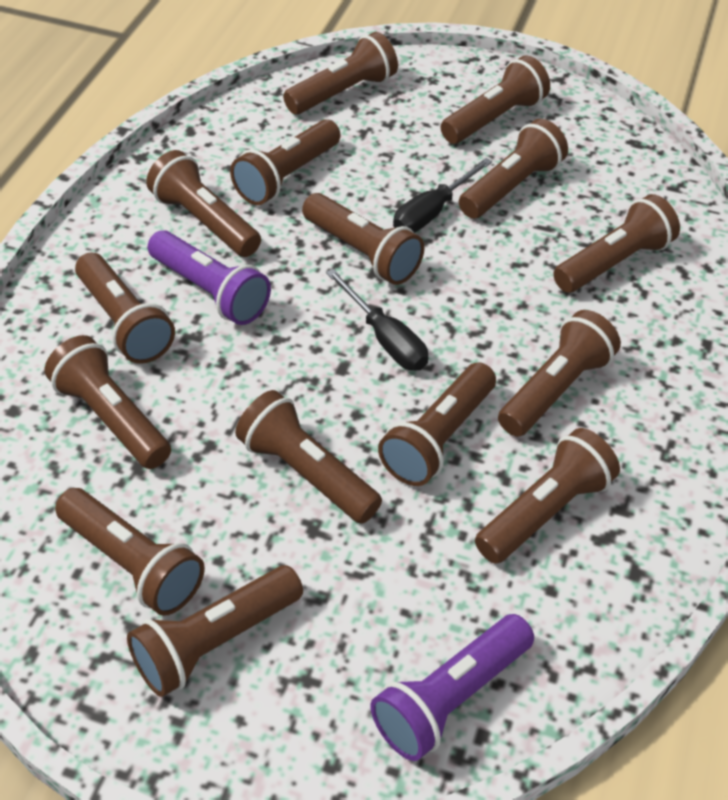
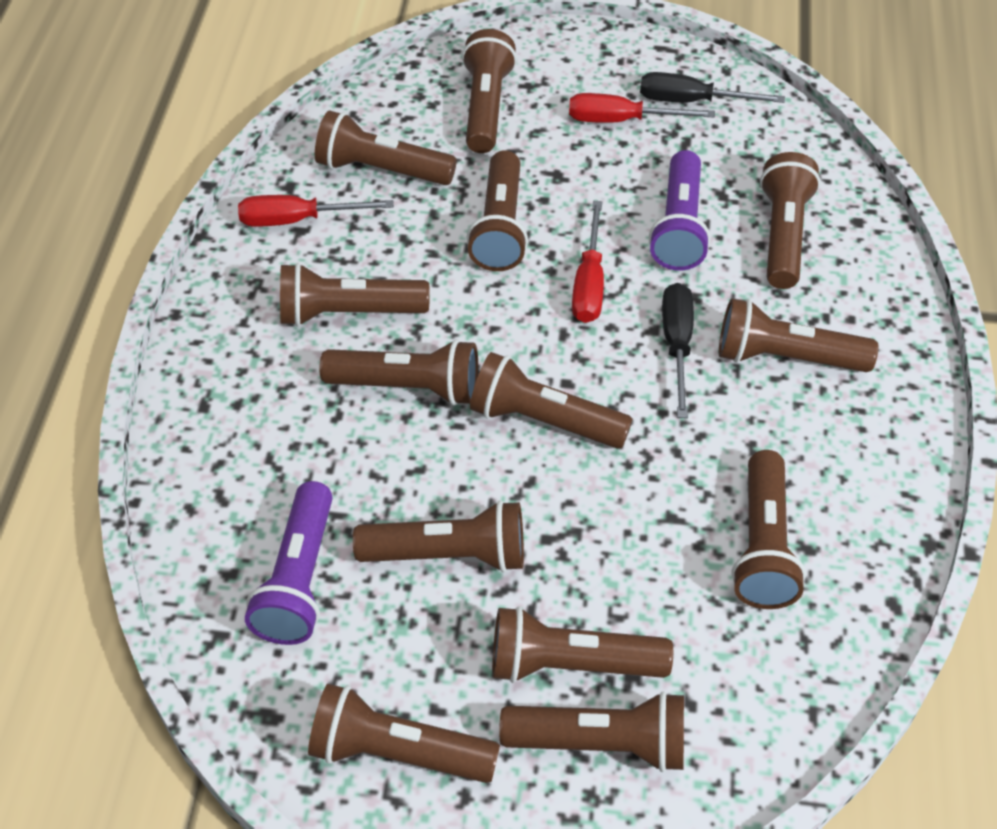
brown flashlight: 15 -> 13
red screwdriver: 0 -> 3

